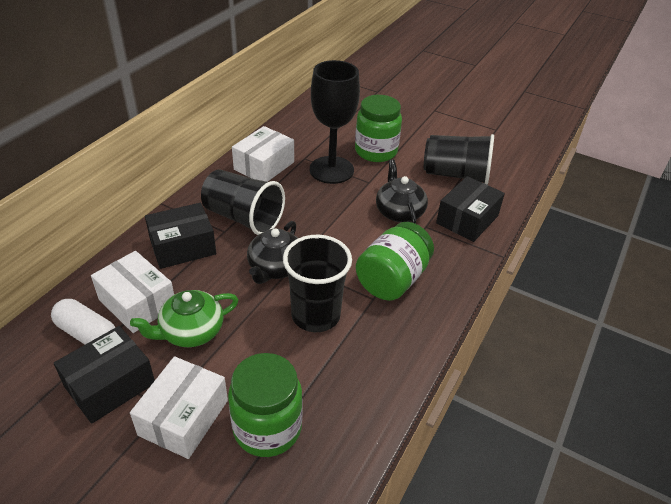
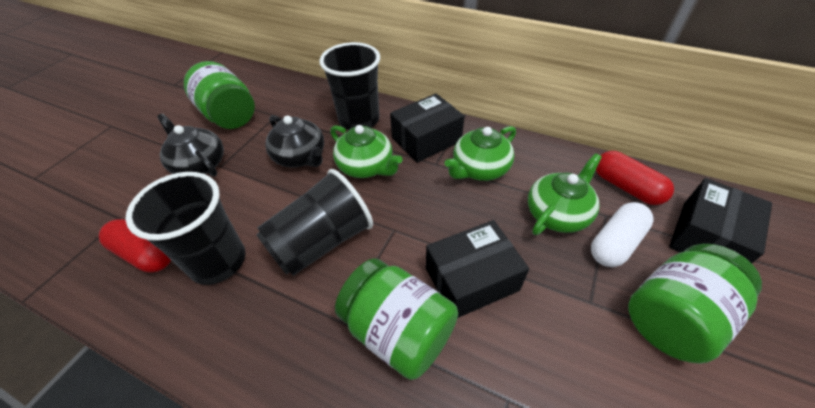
black goblet: 1 -> 0
green teapot: 1 -> 3
red capsule: 0 -> 2
white box: 3 -> 0

